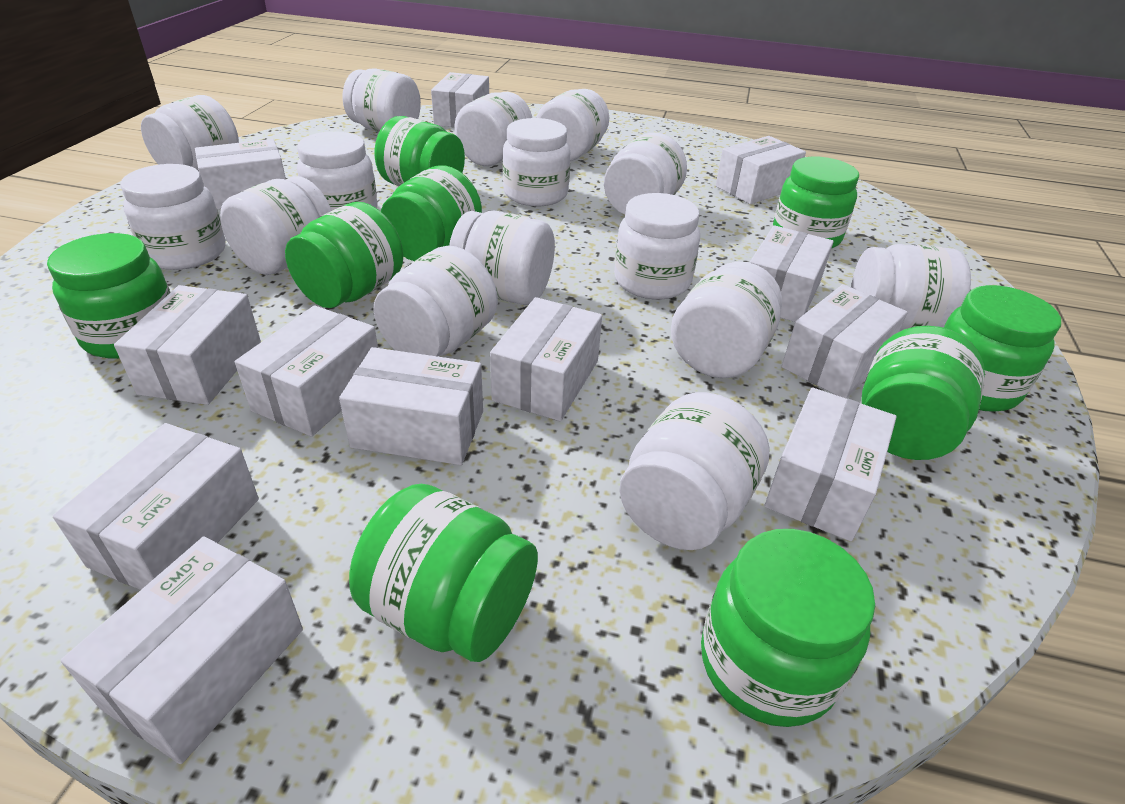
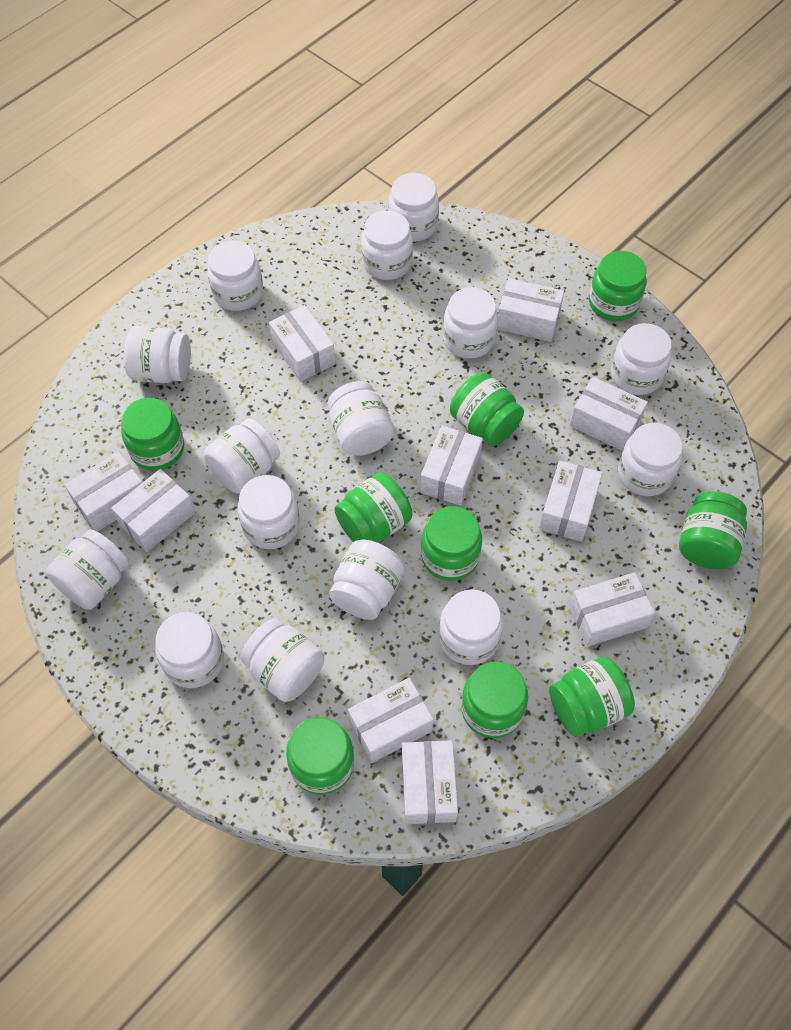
white box: 12 -> 10

